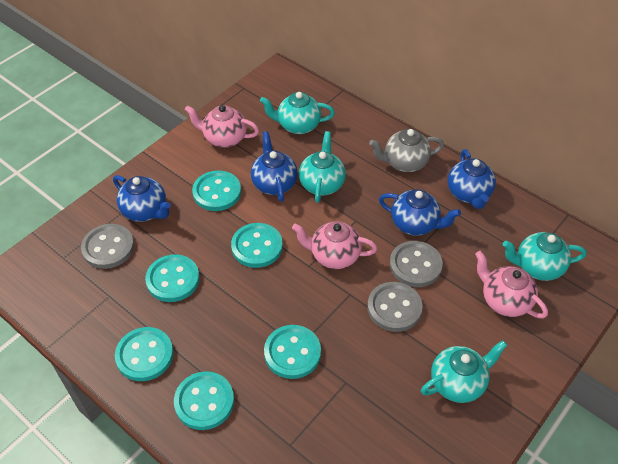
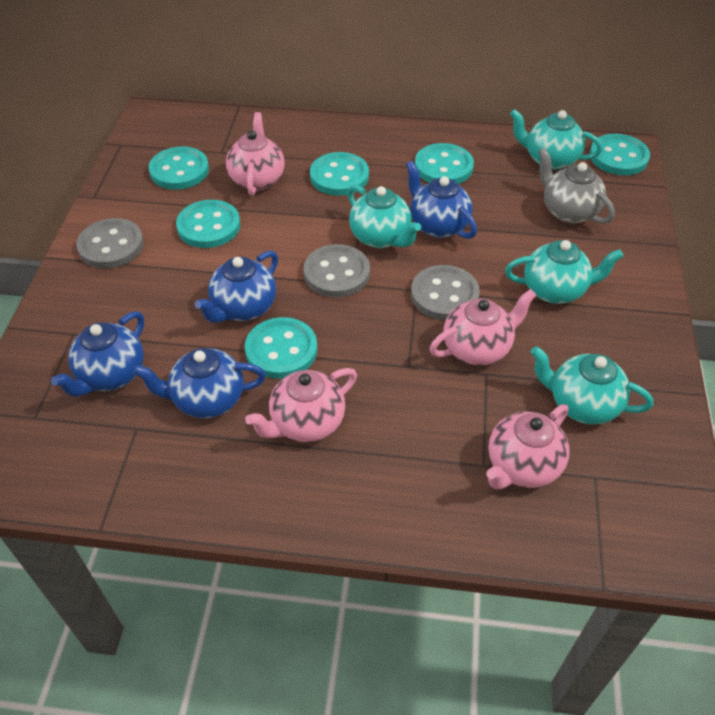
pink teapot: 3 -> 4

